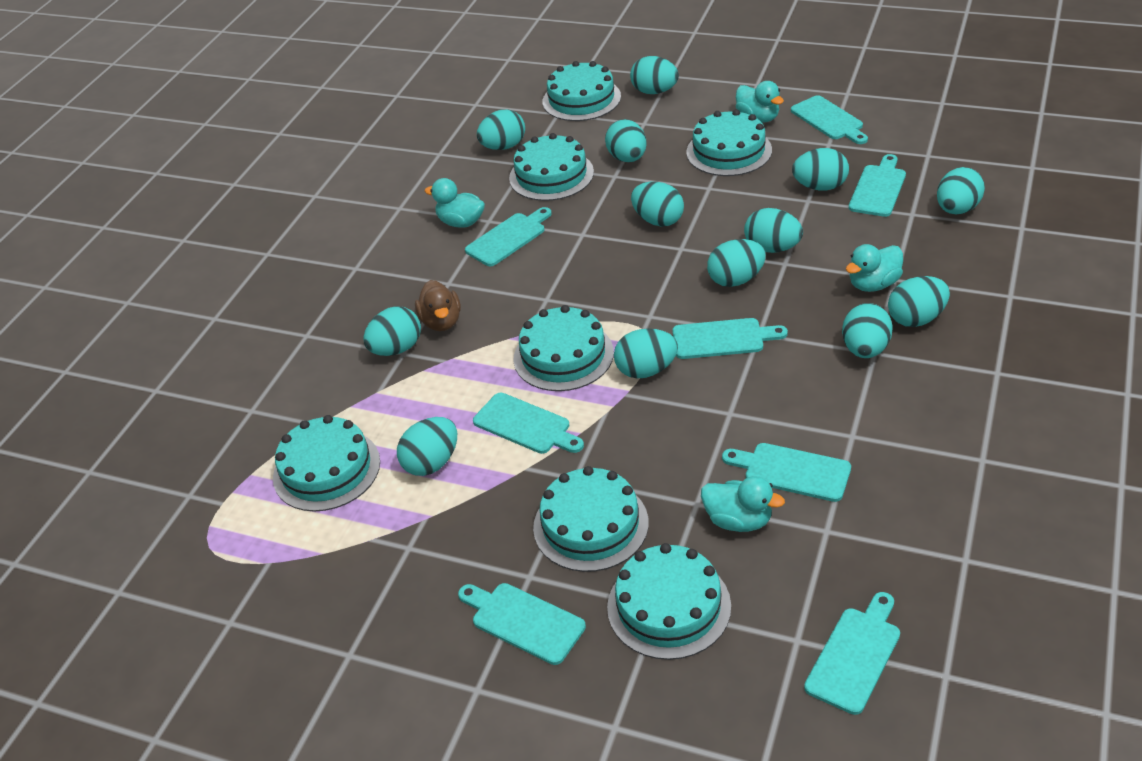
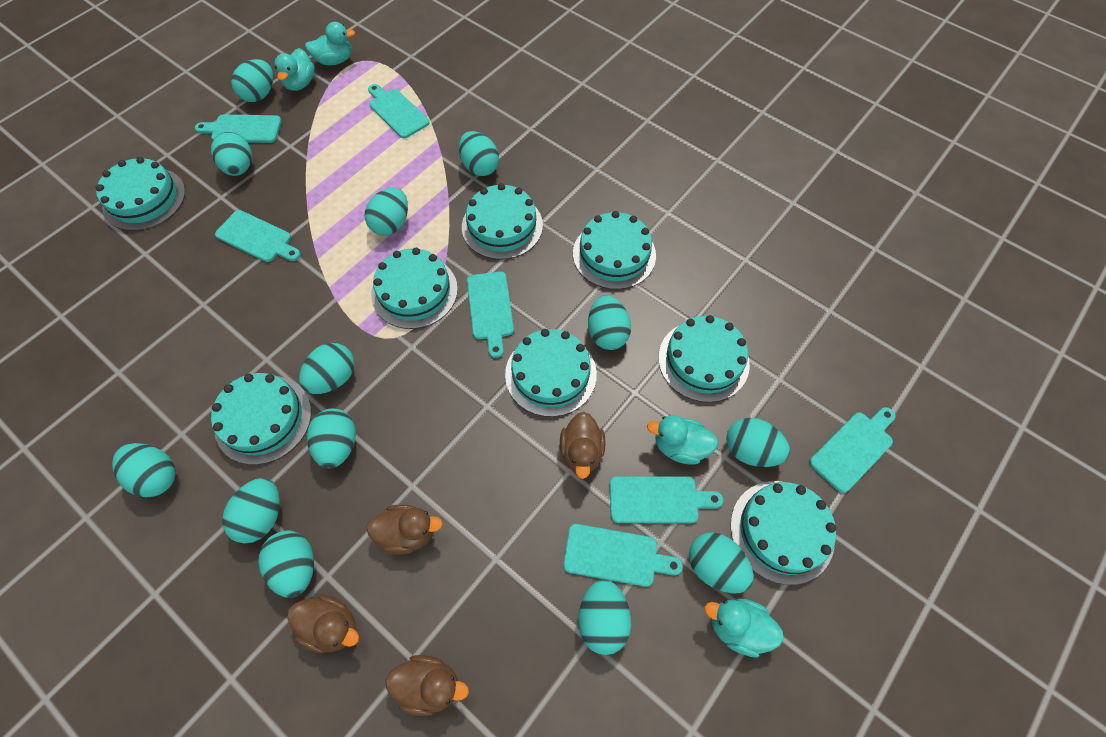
brown duck: 1 -> 4
turquoise cake: 7 -> 8
turquoise cutting board: 8 -> 7

